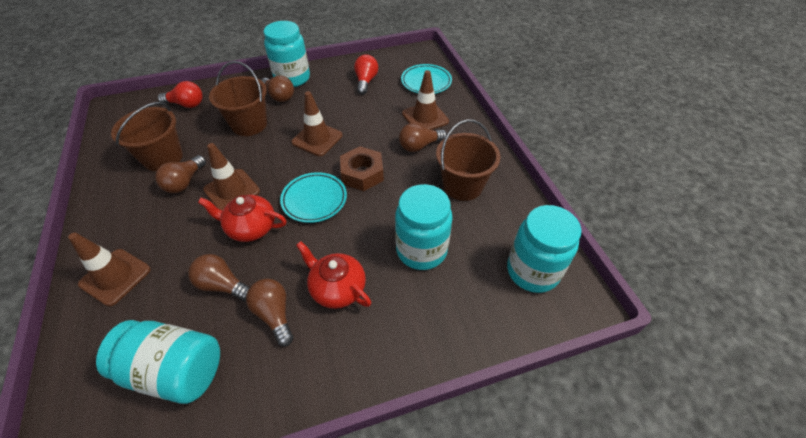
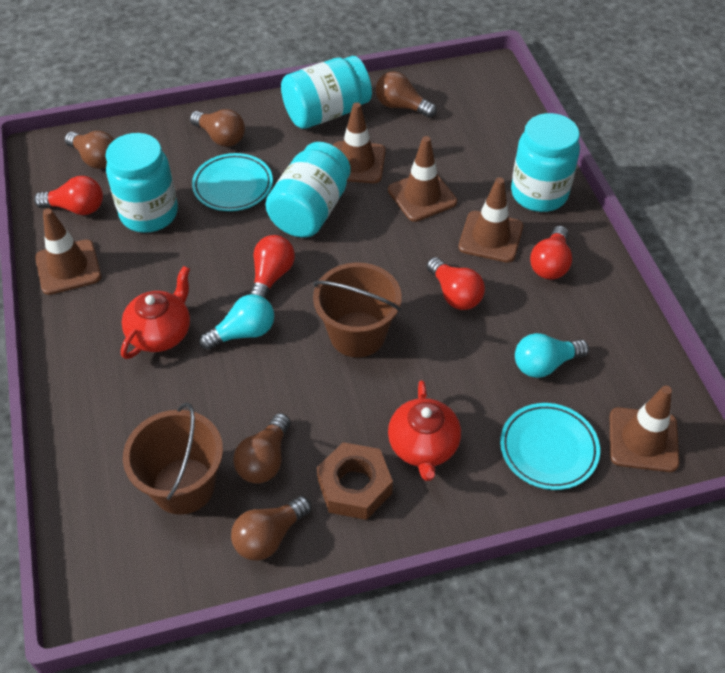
brown bucket: 3 -> 2
brown traffic cone: 4 -> 5
red light bulb: 2 -> 4
turquoise light bulb: 0 -> 2

